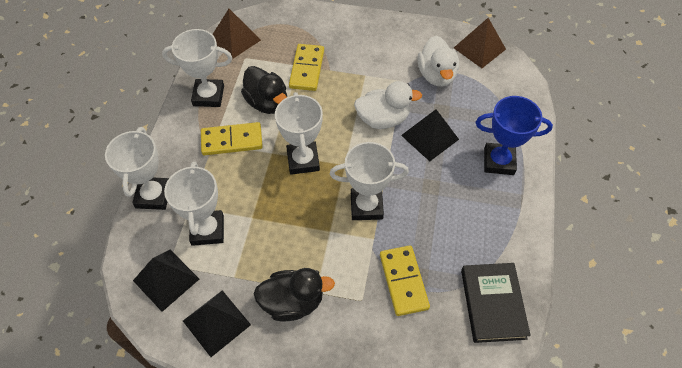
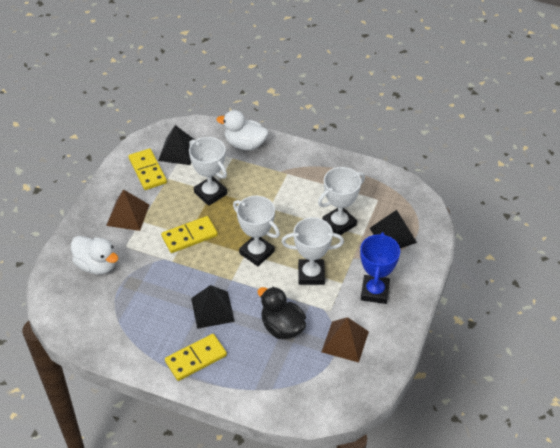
black book: 1 -> 0
black duck: 2 -> 1
white trophy: 5 -> 4

